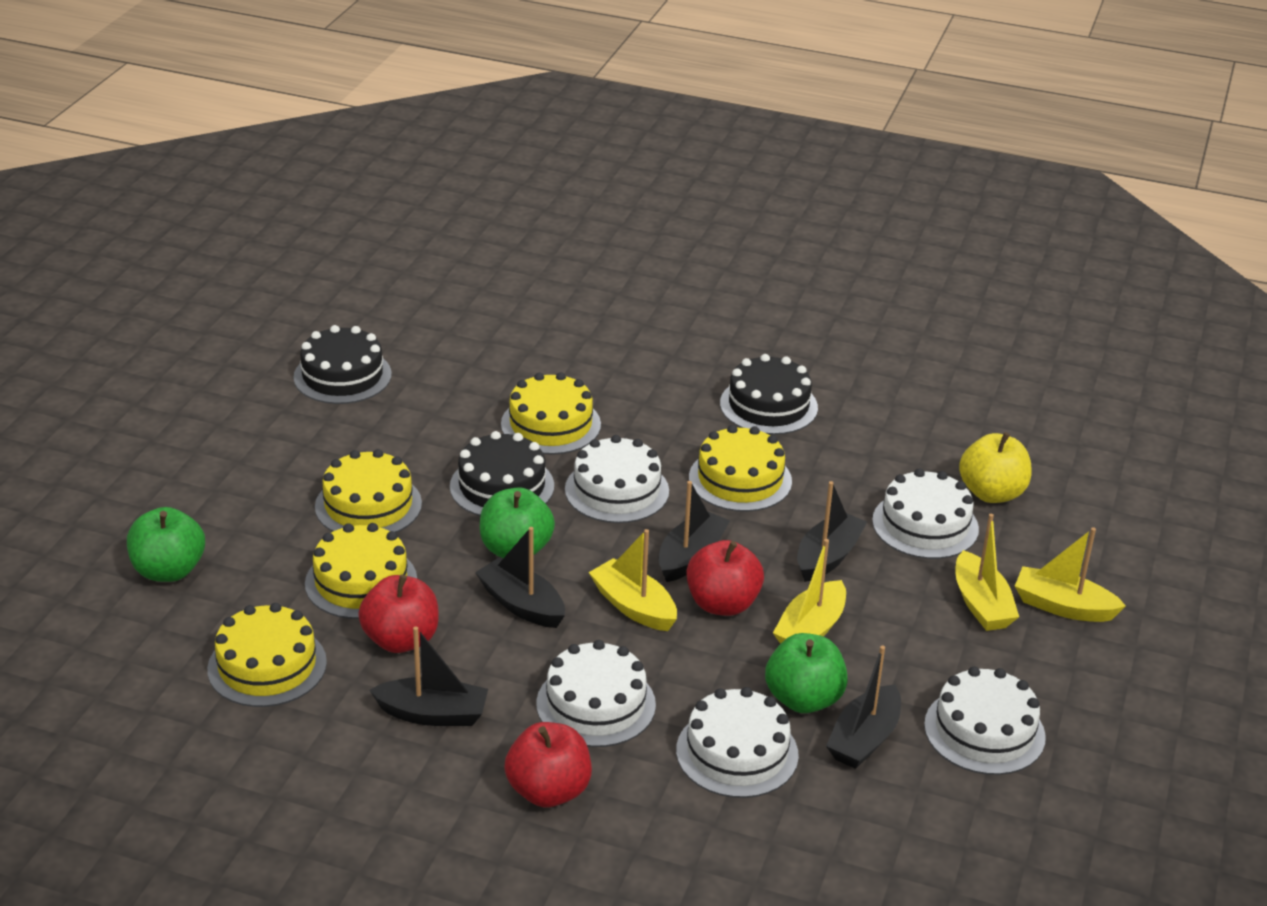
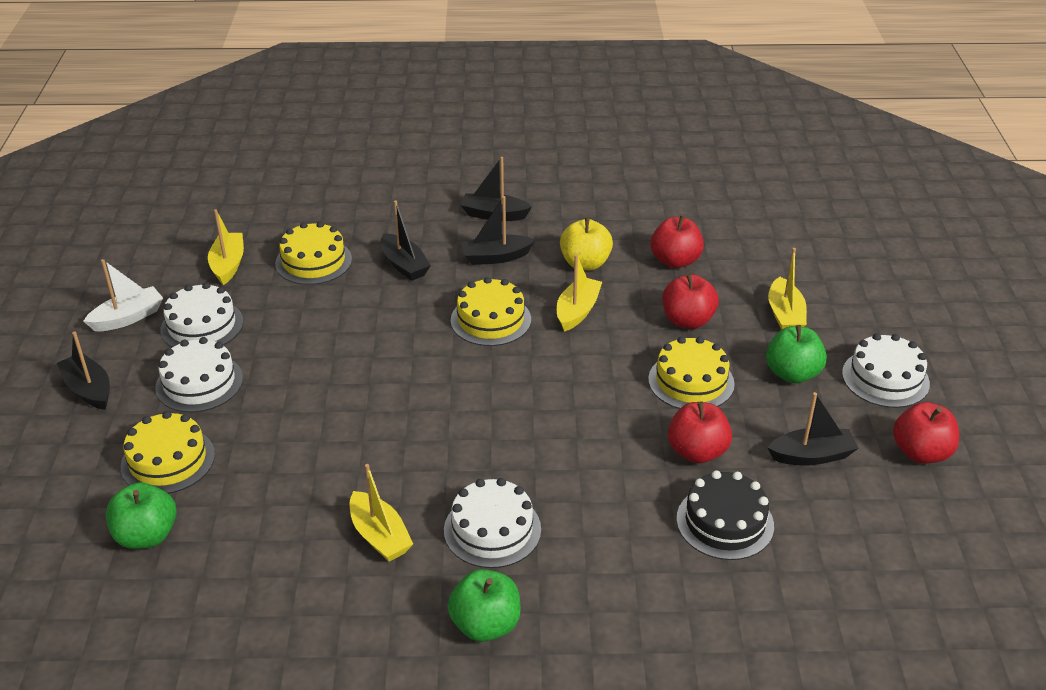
black cake: 3 -> 1
red apple: 3 -> 4
white boat: 0 -> 1
white cake: 5 -> 4
yellow cake: 5 -> 4

